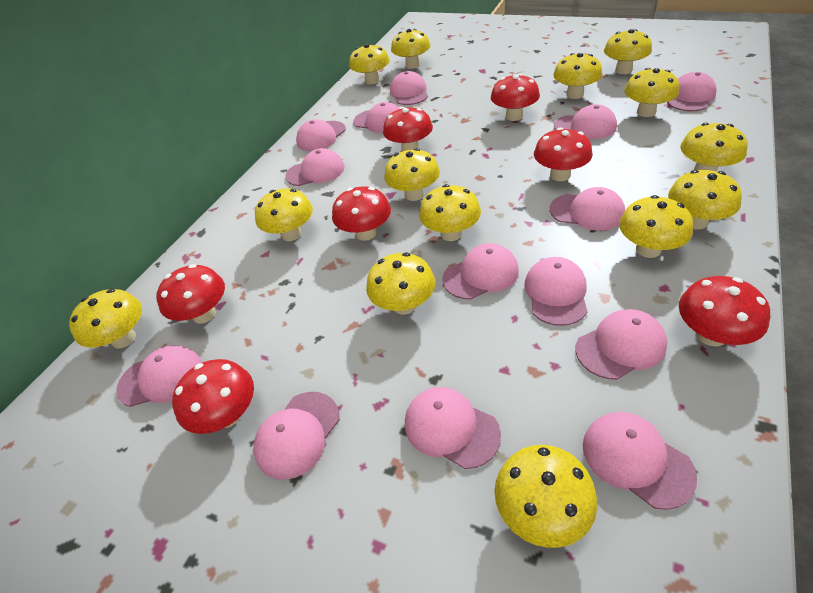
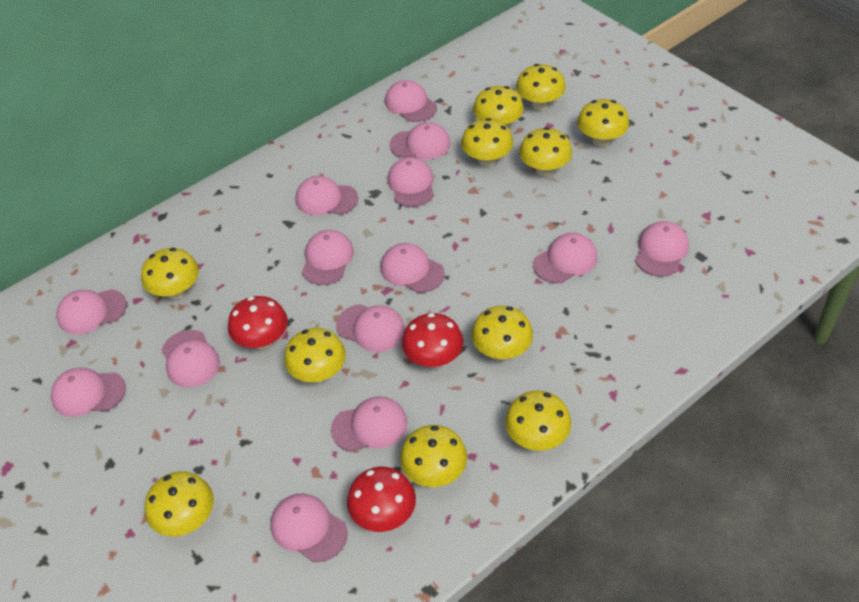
red mushroom: 7 -> 3
yellow mushroom: 14 -> 11

